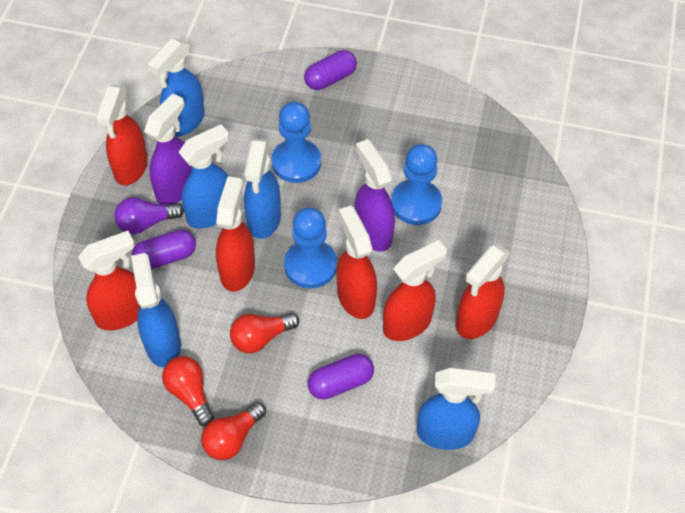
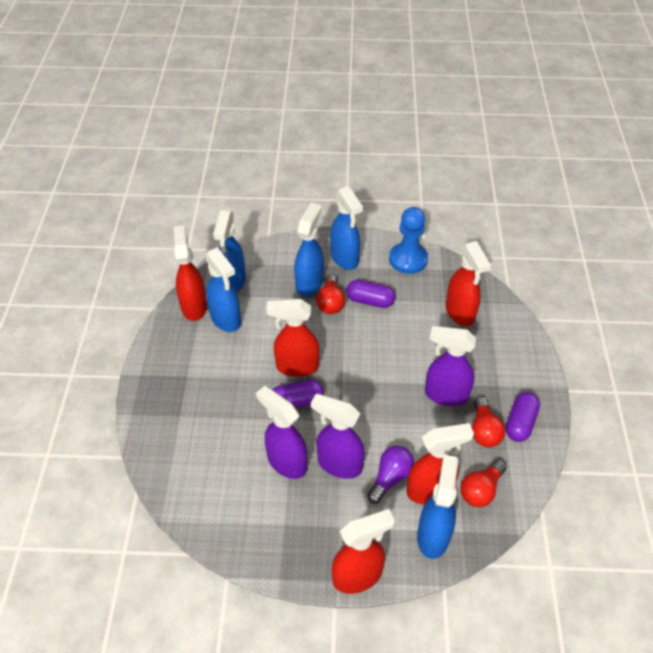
blue pawn: 3 -> 1
purple spray bottle: 2 -> 3
red spray bottle: 6 -> 5

